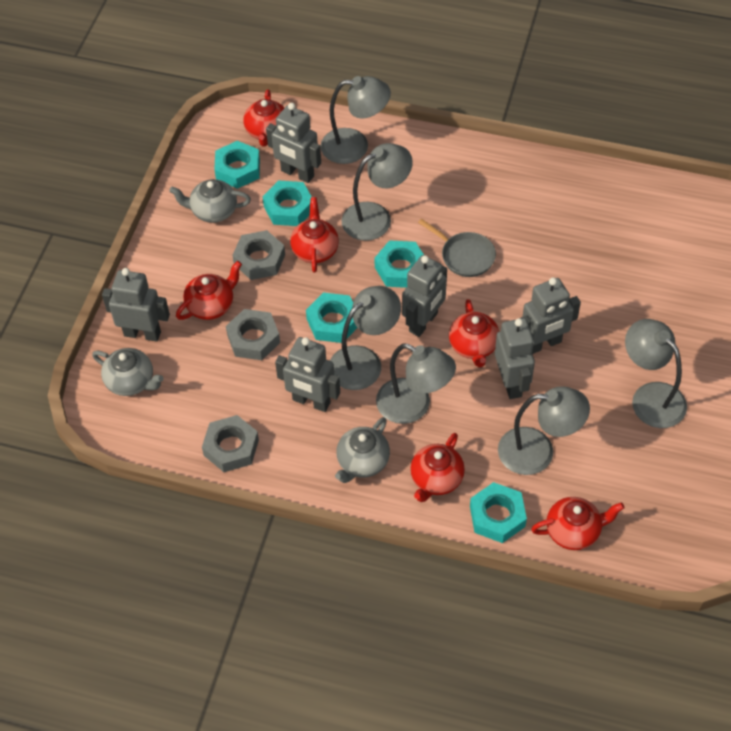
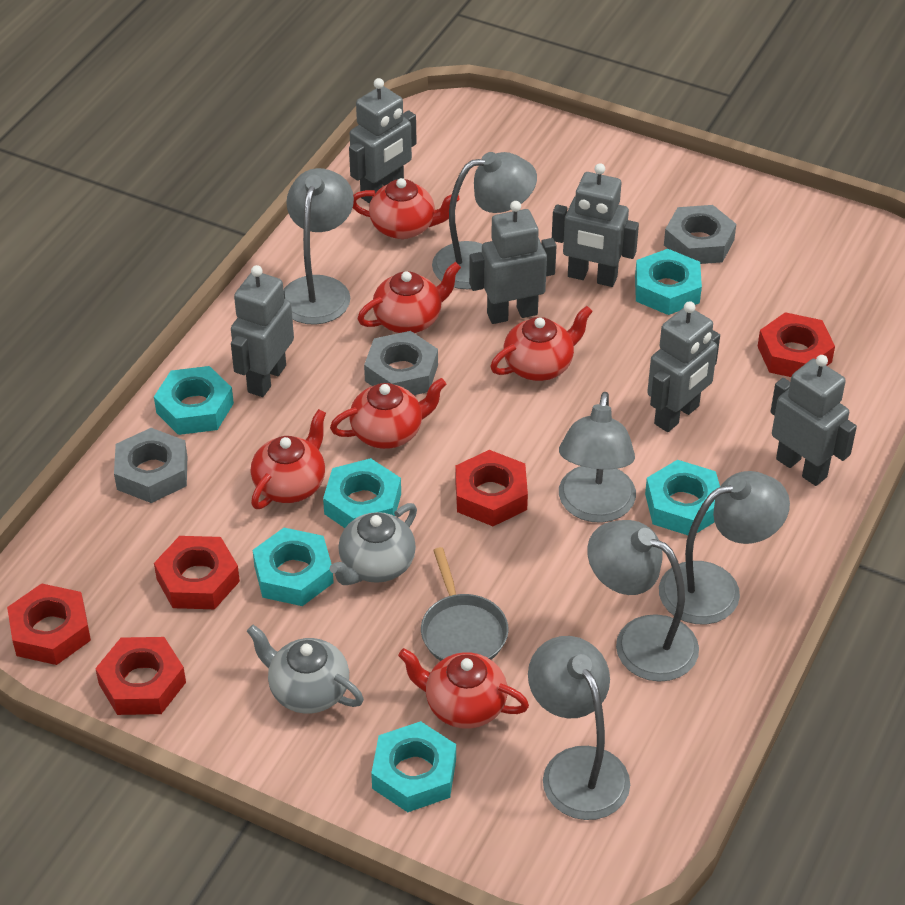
grey teapot: 3 -> 2
red nut: 0 -> 5
turquoise nut: 5 -> 6

